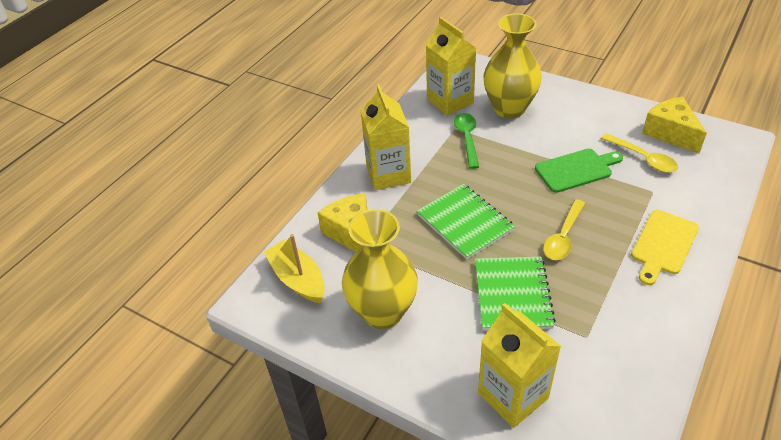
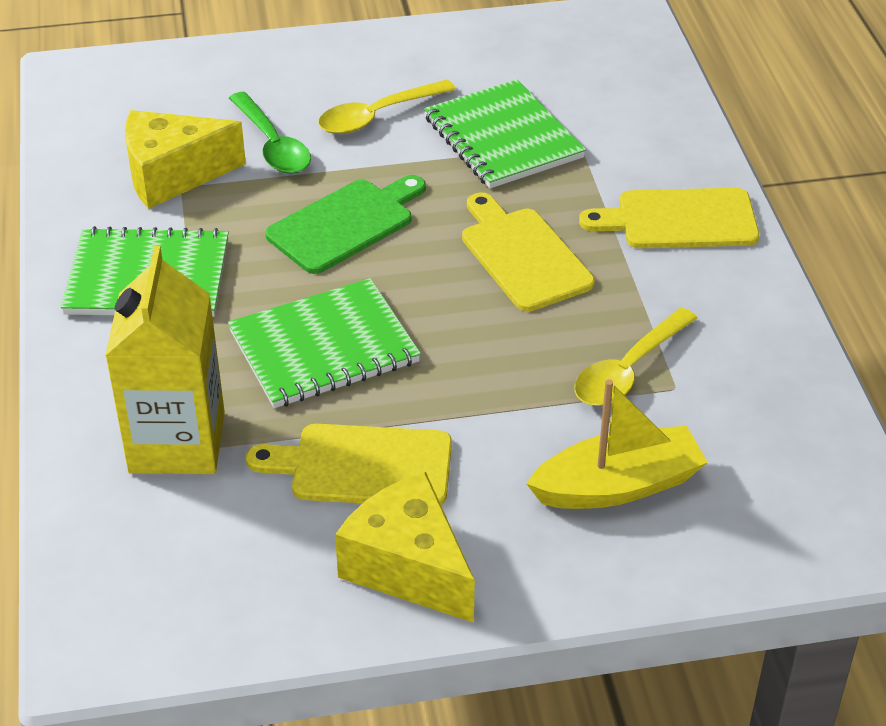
green notebook: 2 -> 3
yellow carton: 3 -> 1
yellow cutting board: 1 -> 3
yellow vase: 2 -> 0

